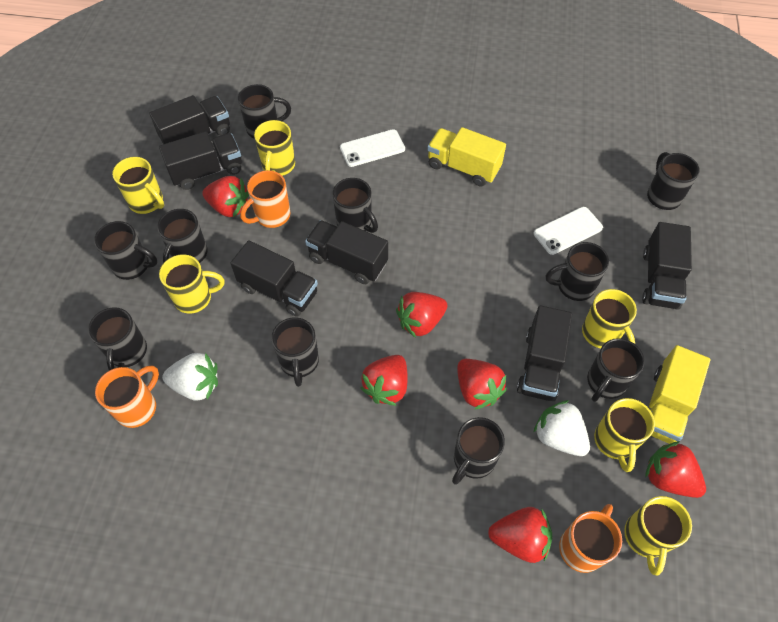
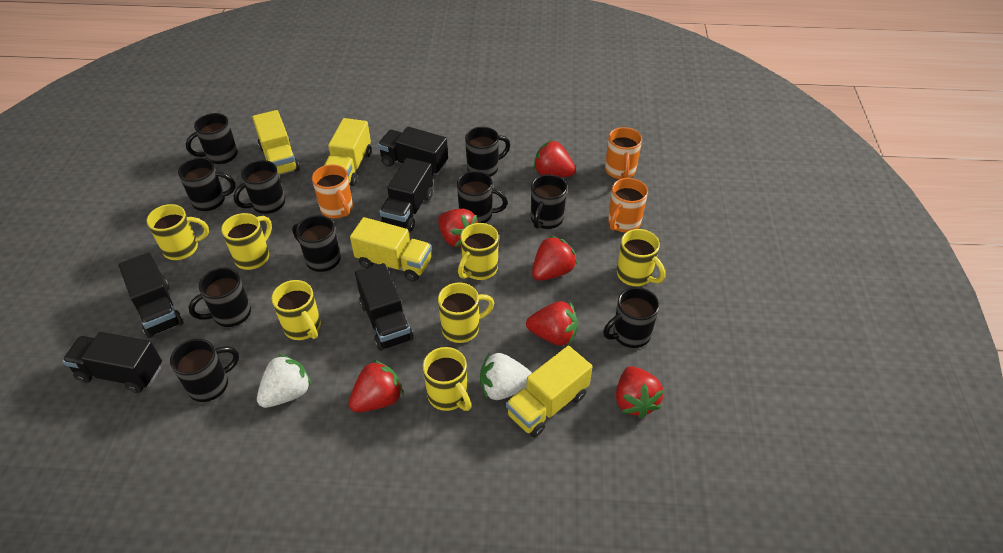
black truck: 6 -> 5
white phone: 2 -> 0
yellow mug: 6 -> 7
yellow truck: 2 -> 4

